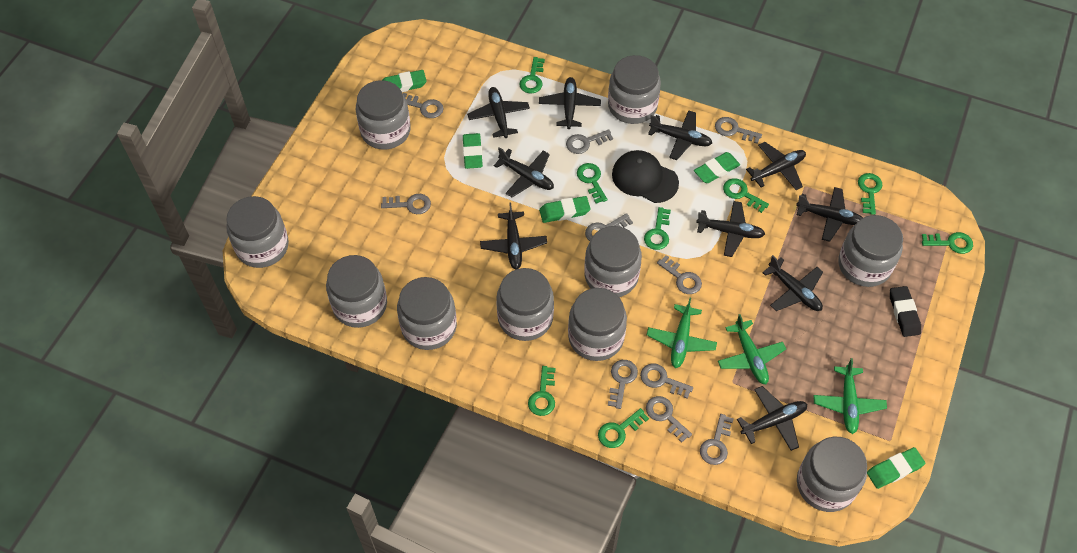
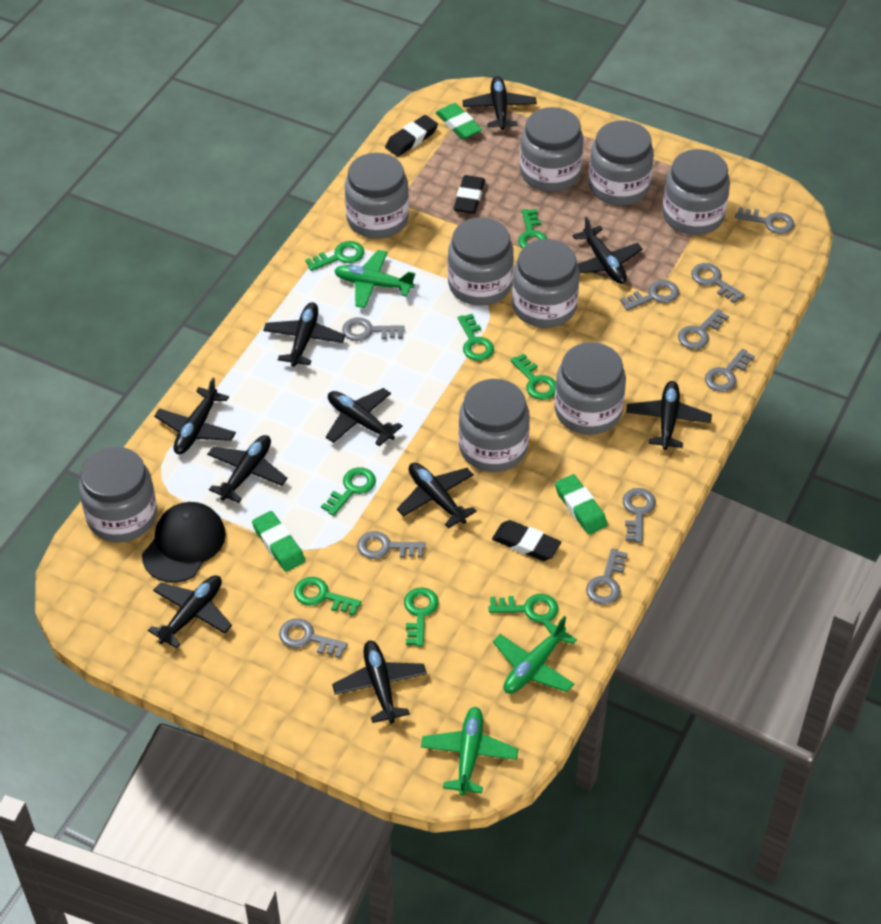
black eraser: 1 -> 3
green eraser: 5 -> 3
grey jar: 10 -> 9

